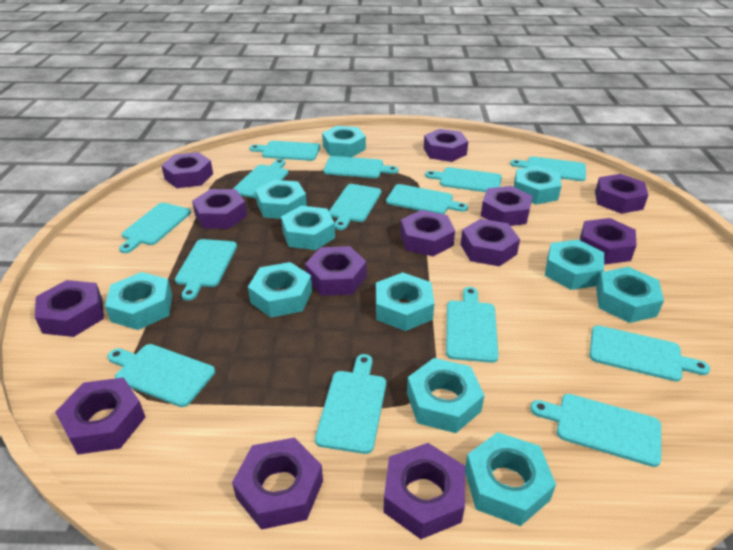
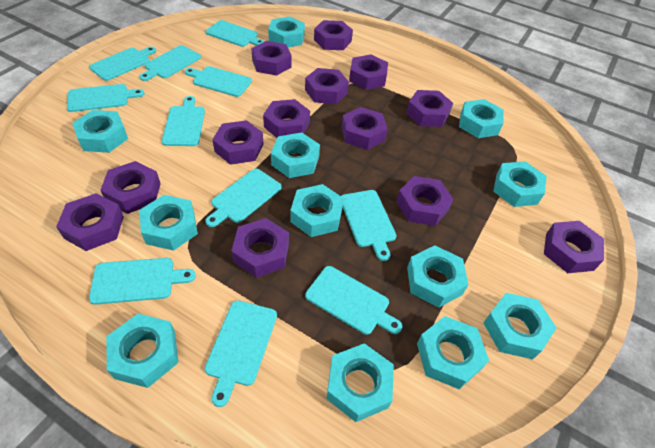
turquoise cutting board: 14 -> 11
turquoise nut: 11 -> 12

